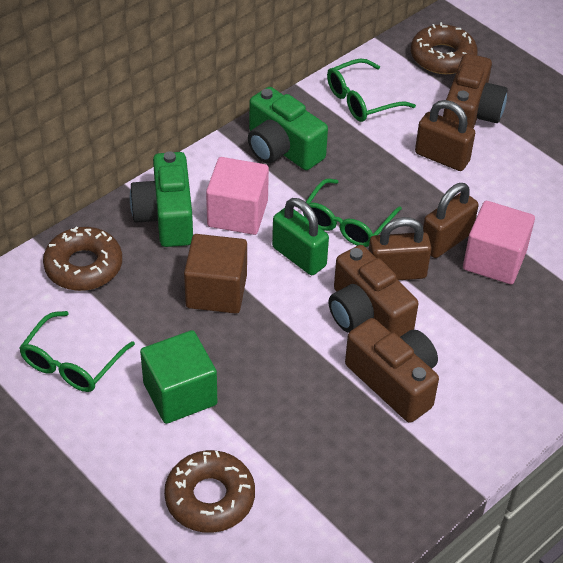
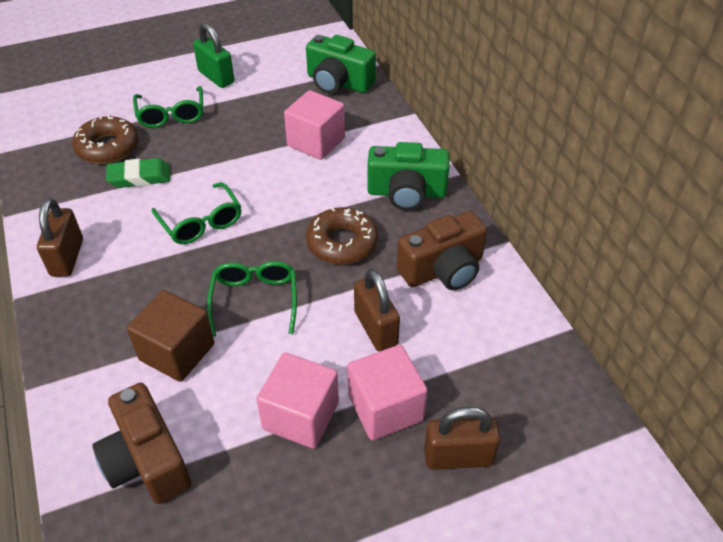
brown camera: 3 -> 2
brown donut: 3 -> 2
green cube: 1 -> 0
green eraser: 0 -> 1
pink cube: 2 -> 3

